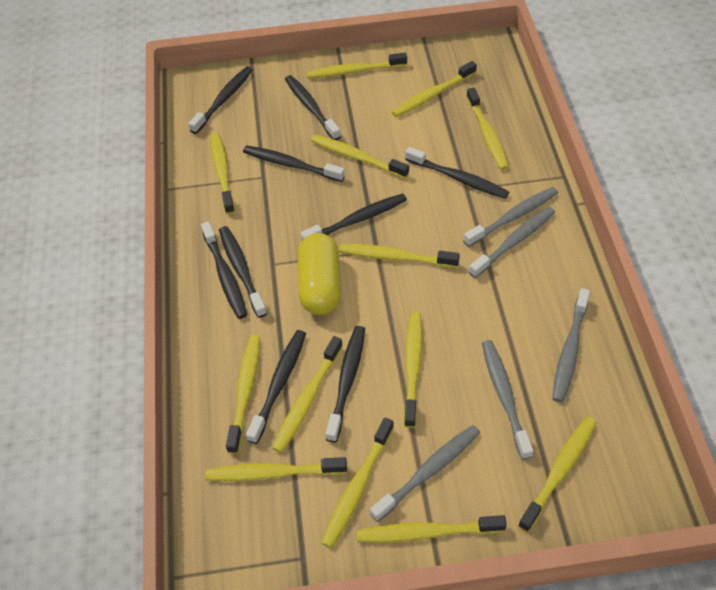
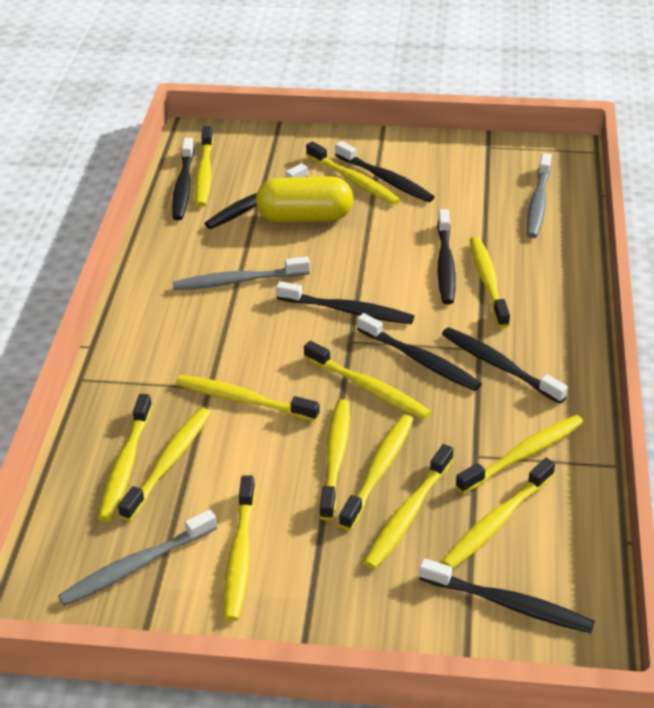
black toothbrush: 9 -> 8
grey toothbrush: 5 -> 3

